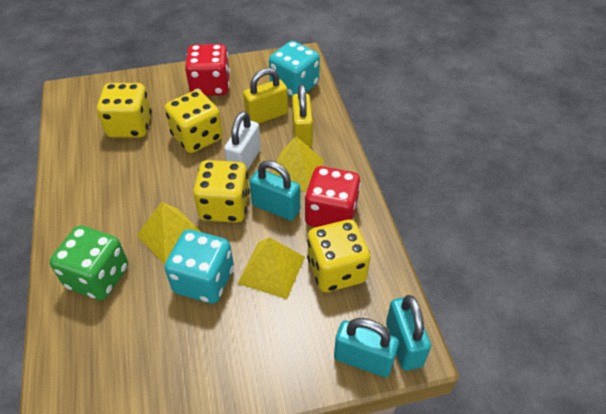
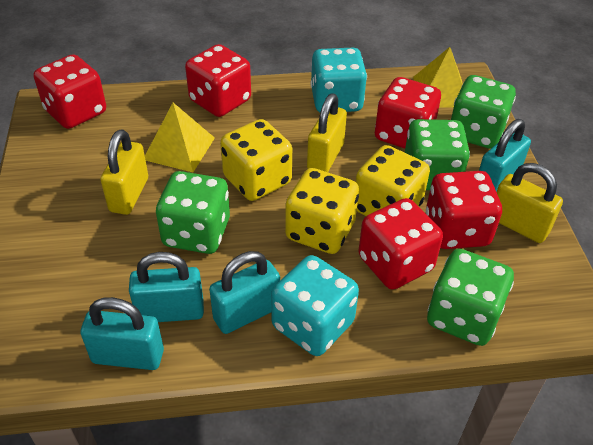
green dice: 1 -> 4
red dice: 2 -> 5
turquoise padlock: 3 -> 4
white padlock: 1 -> 0
yellow dice: 4 -> 3
yellow padlock: 2 -> 3
yellow pyramid: 3 -> 2

